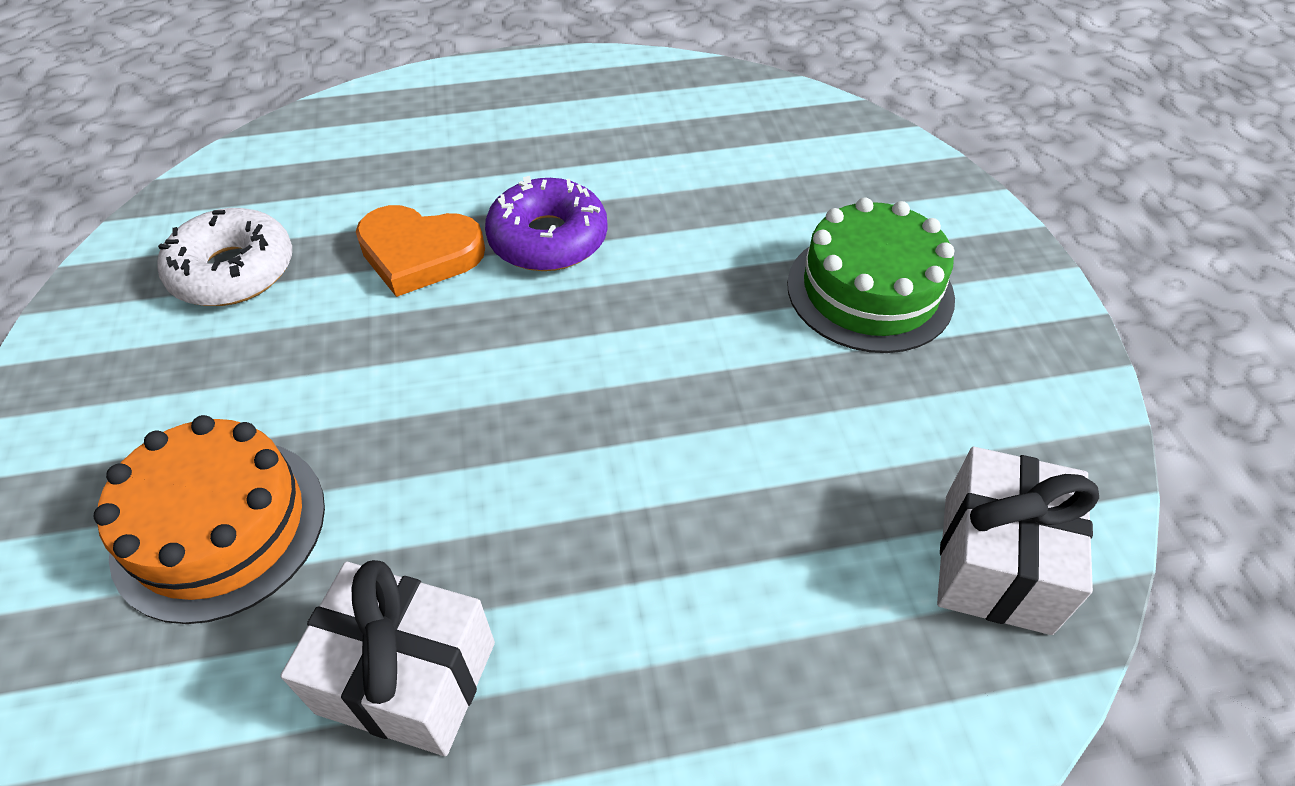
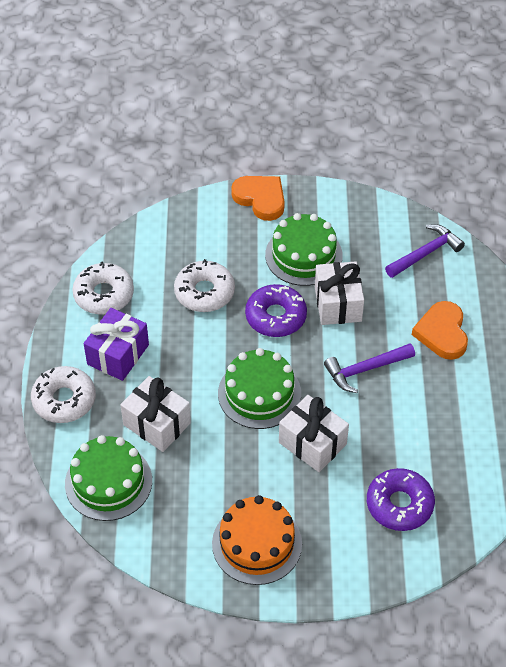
green cake: 1 -> 3
orange heart: 1 -> 2
purple donut: 1 -> 2
purple gift: 0 -> 1
purple hammer: 0 -> 2
white donut: 1 -> 3
white gift: 2 -> 3

